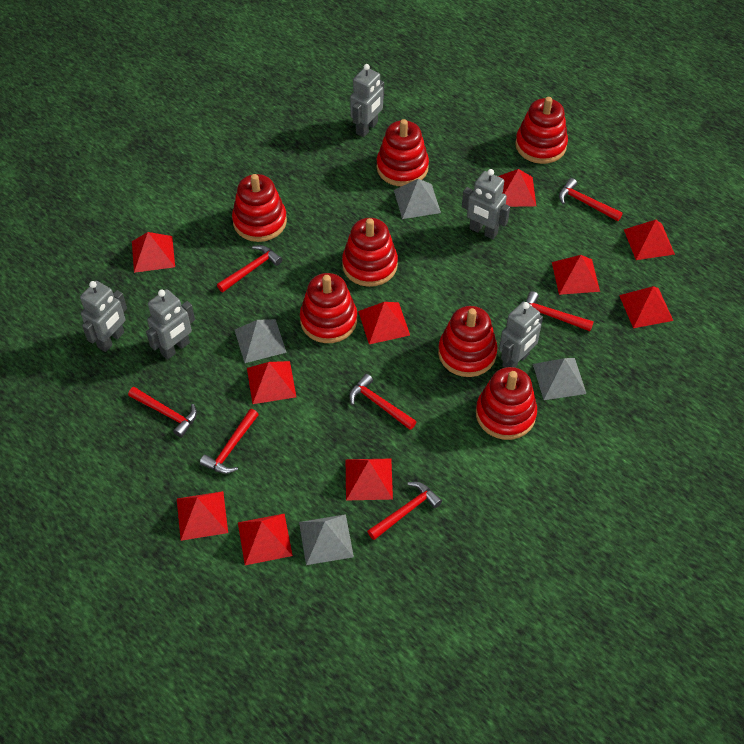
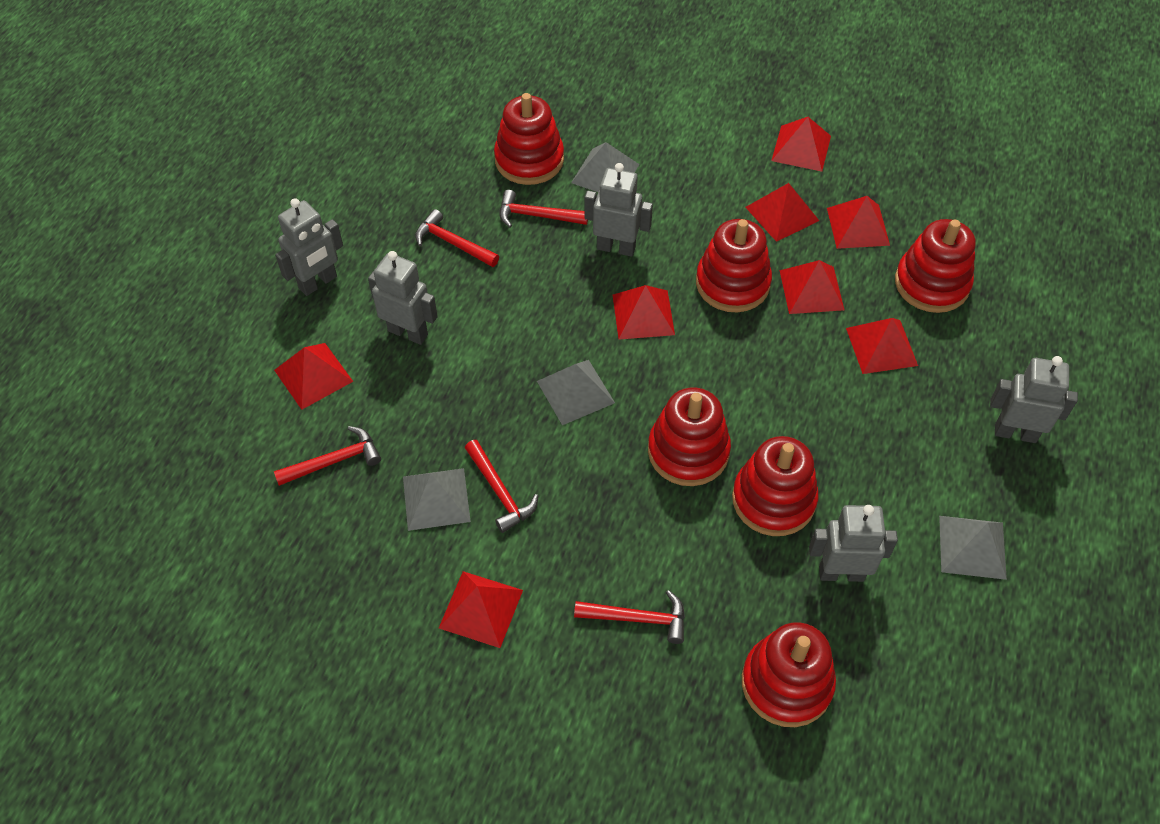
red hammer: 7 -> 5
red pyramid: 10 -> 8
red stacking toy: 7 -> 6

